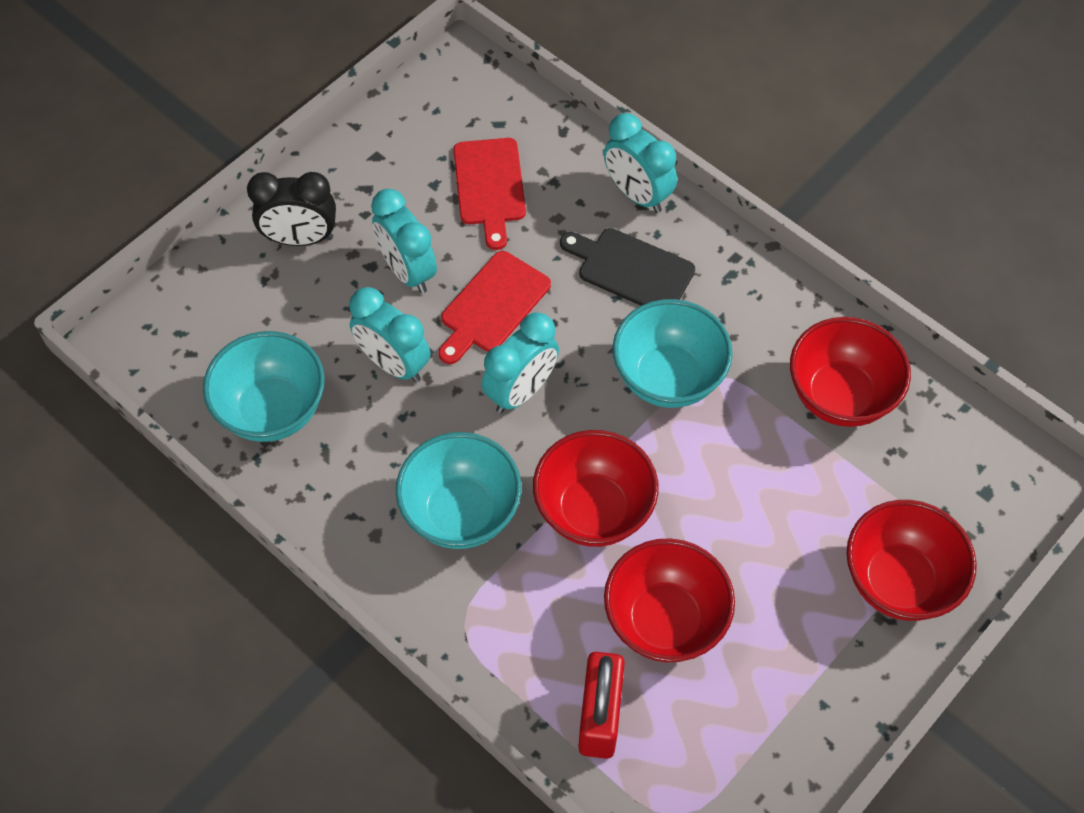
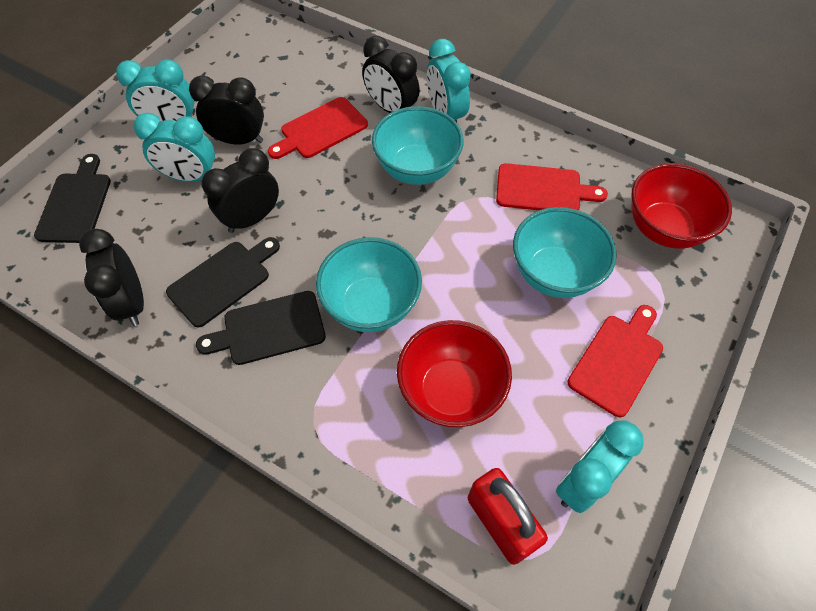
black clock: 1 -> 4
black cutting board: 1 -> 3
red bowl: 4 -> 2
red cutting board: 2 -> 3

